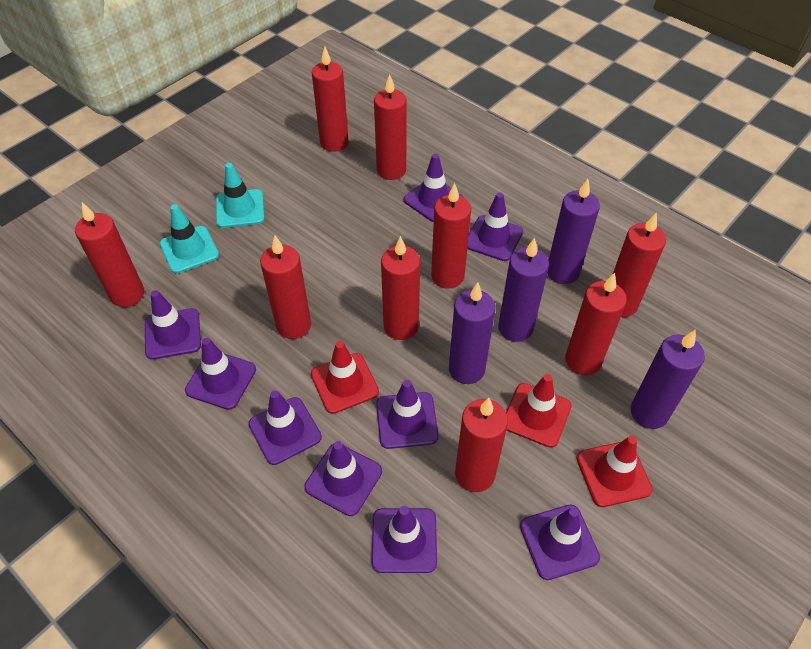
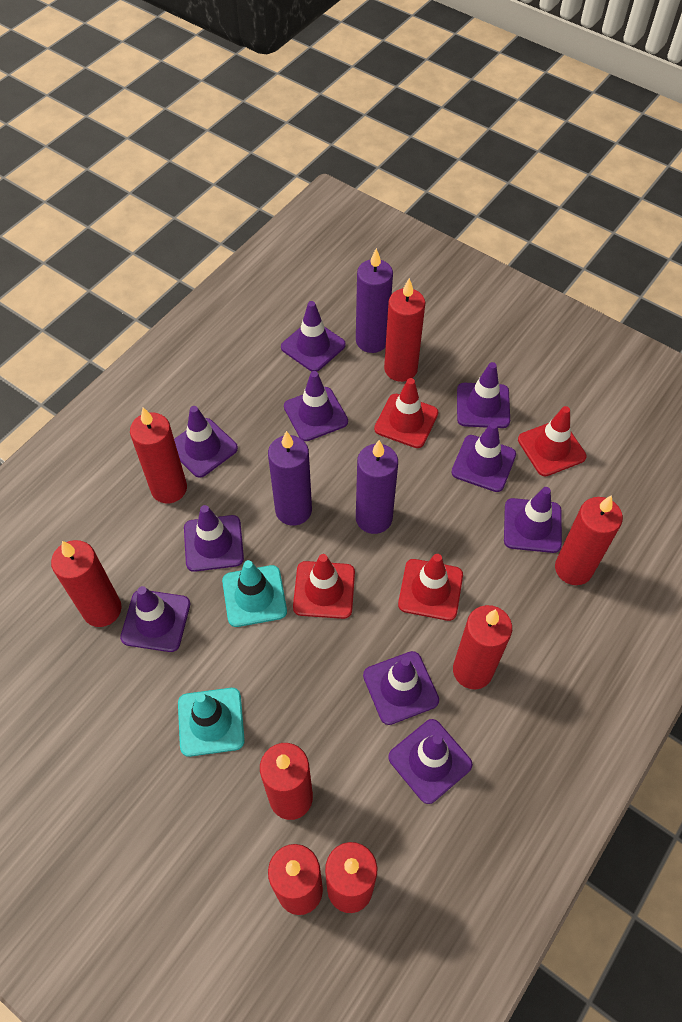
purple candle: 4 -> 3
purple traffic cone: 9 -> 10
red candle: 9 -> 8
red traffic cone: 3 -> 4

